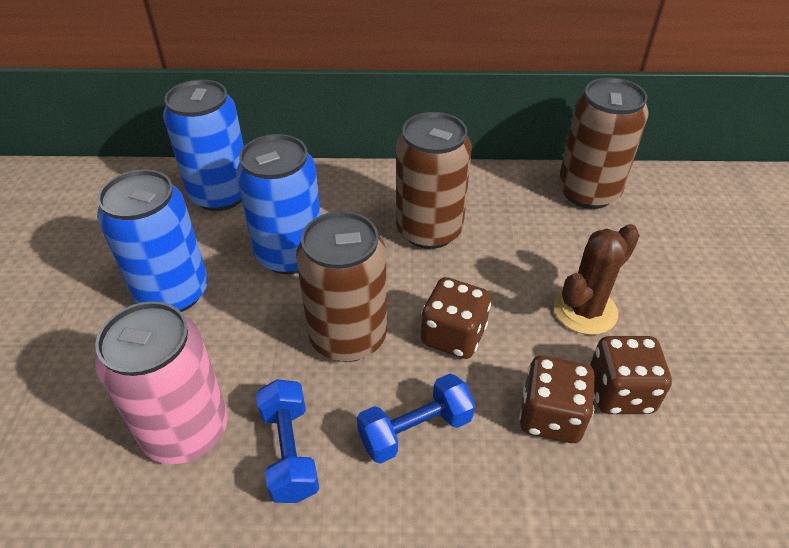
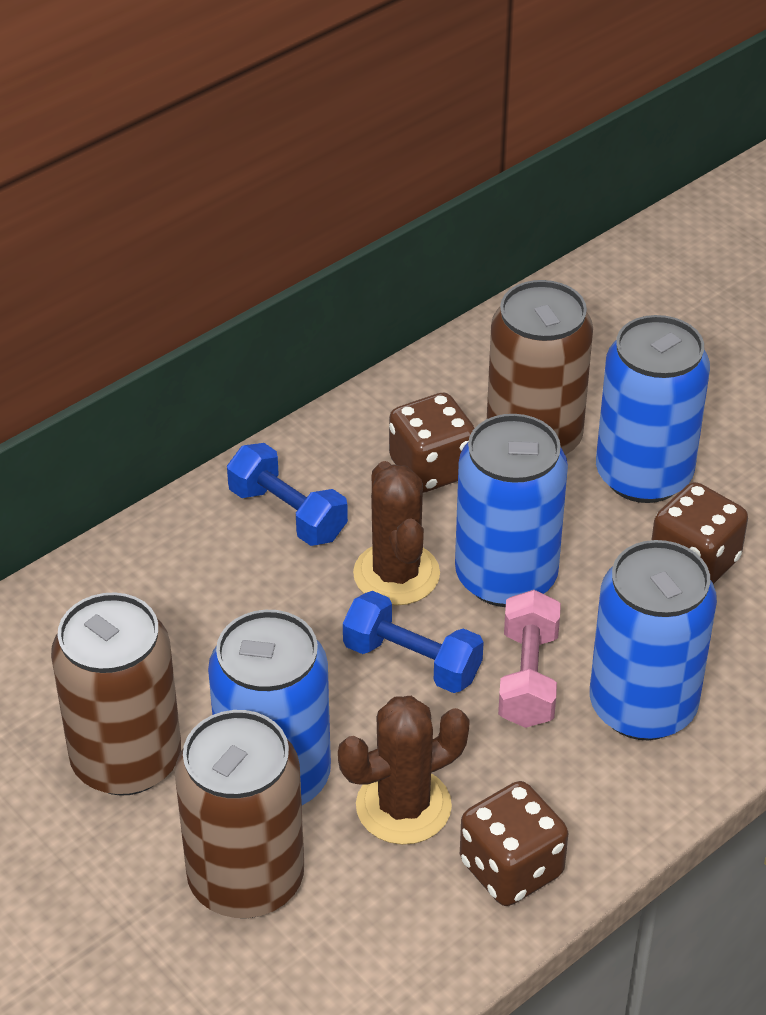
blue can: 3 -> 4
brown cactus: 1 -> 2
pink can: 1 -> 0
pink dumbbell: 0 -> 1

